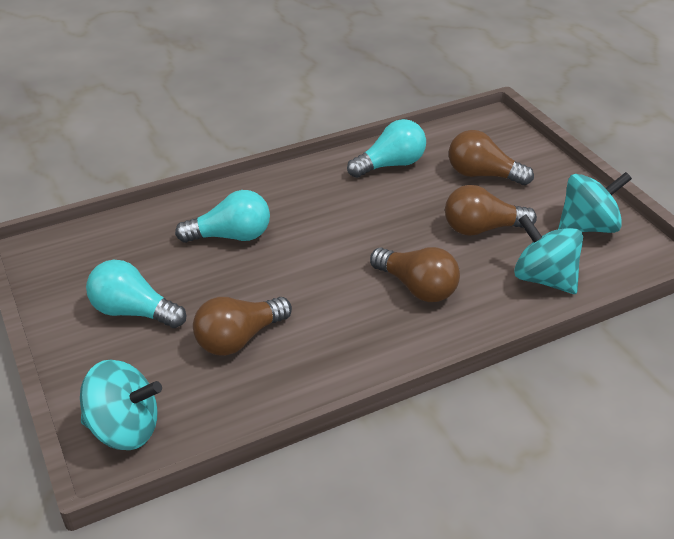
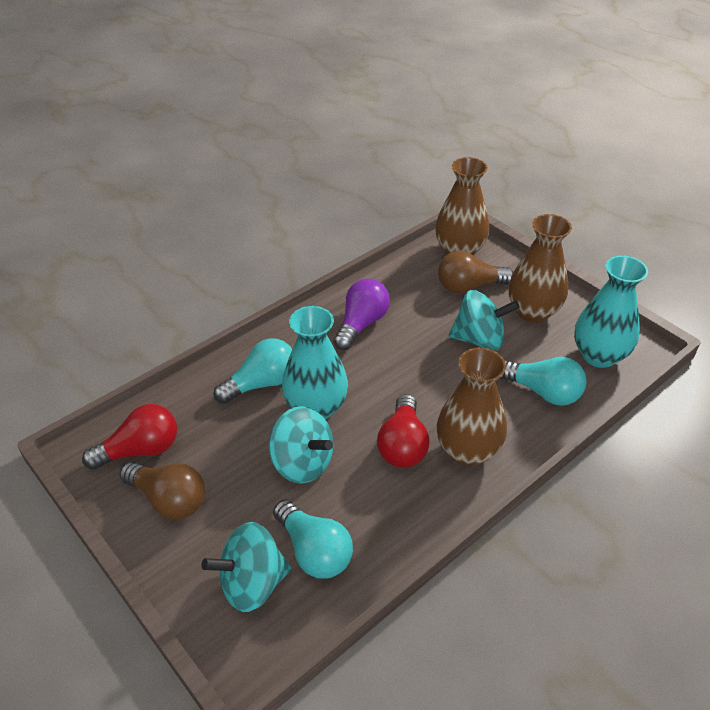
brown light bulb: 4 -> 2
brown vase: 0 -> 3
purple light bulb: 0 -> 1
red light bulb: 0 -> 2
turquoise vase: 0 -> 2

